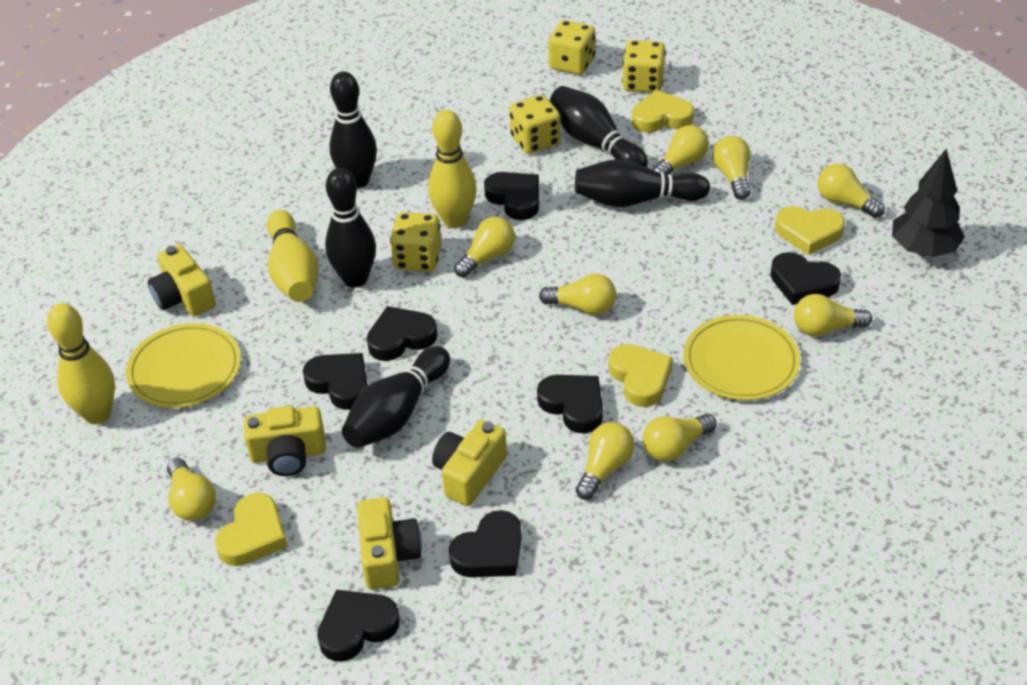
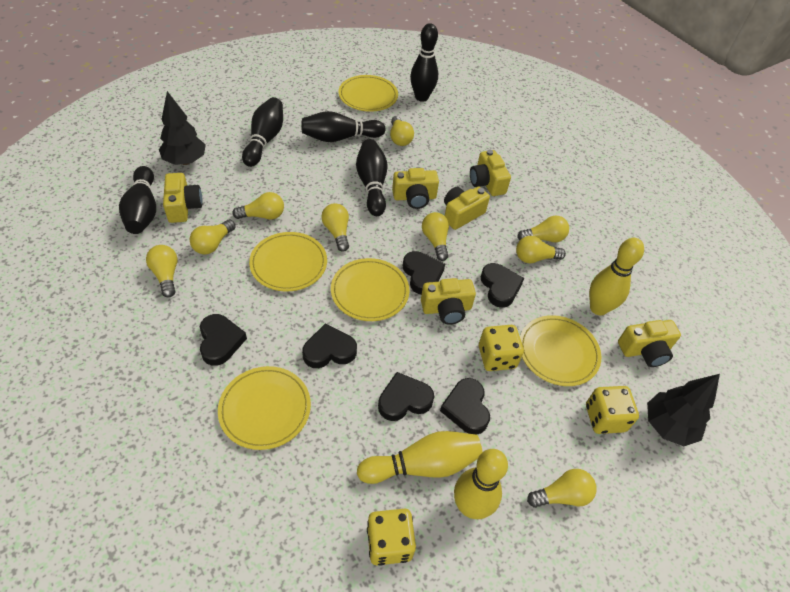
black heart: 7 -> 6
black tree: 1 -> 2
yellow camera: 4 -> 6
yellow dice: 4 -> 3
yellow heart: 4 -> 0
yellow plate: 2 -> 5

